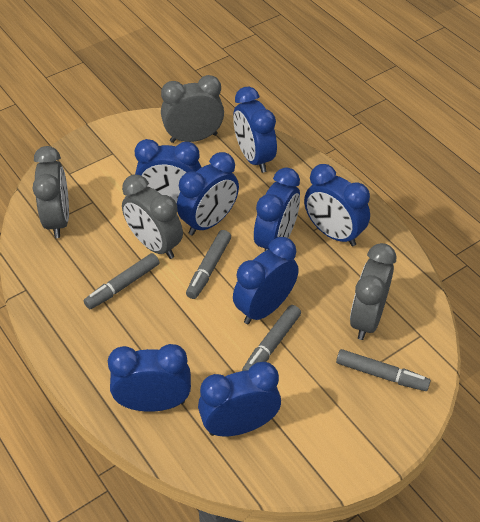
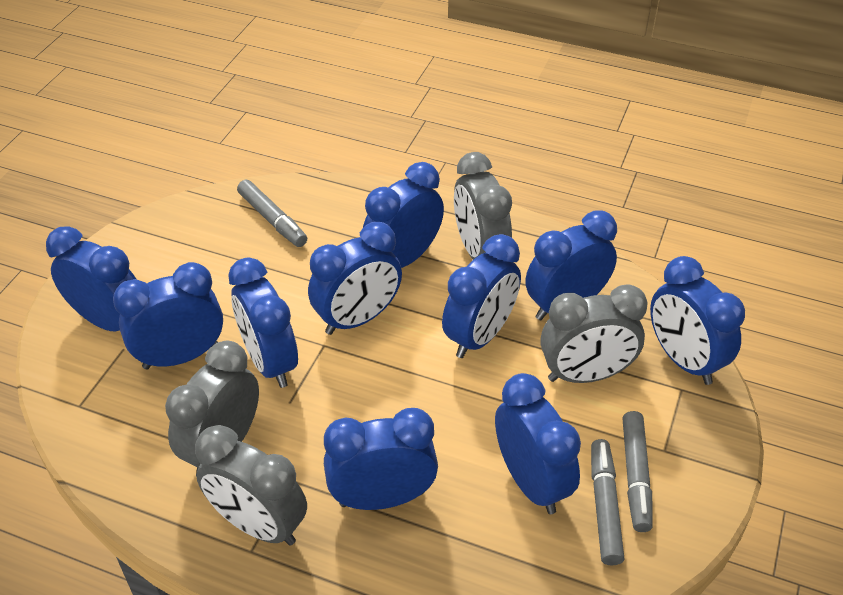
blue clock: 8 -> 10
grey marker: 4 -> 3

